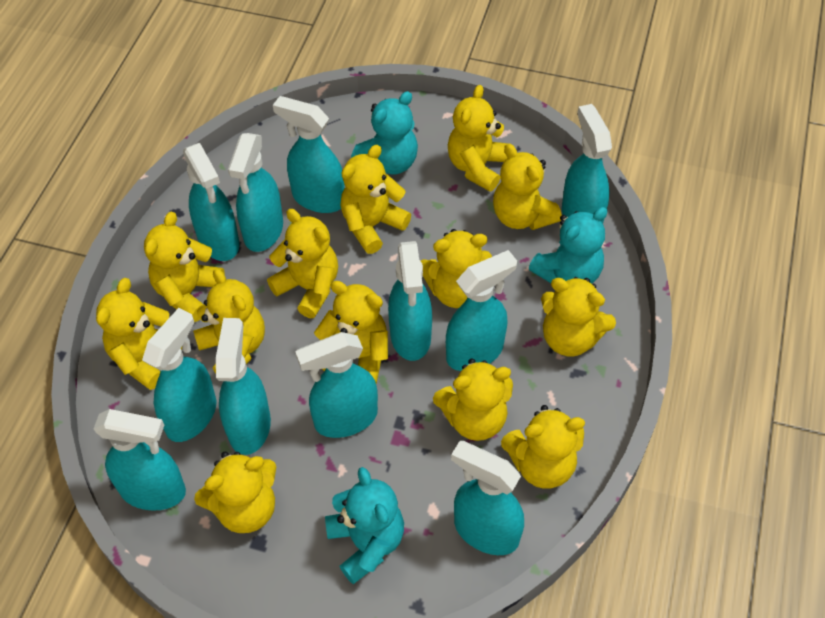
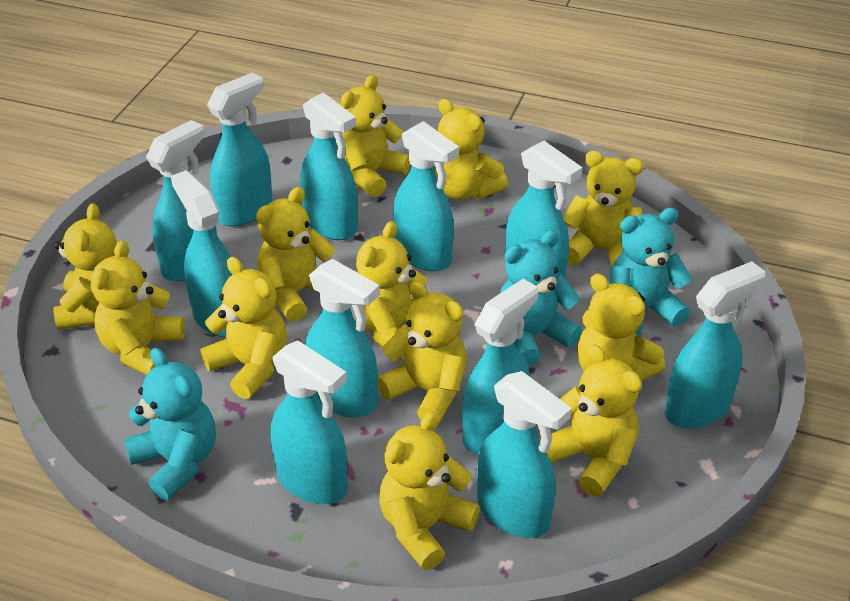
yellow teddy bear: 13 -> 12

